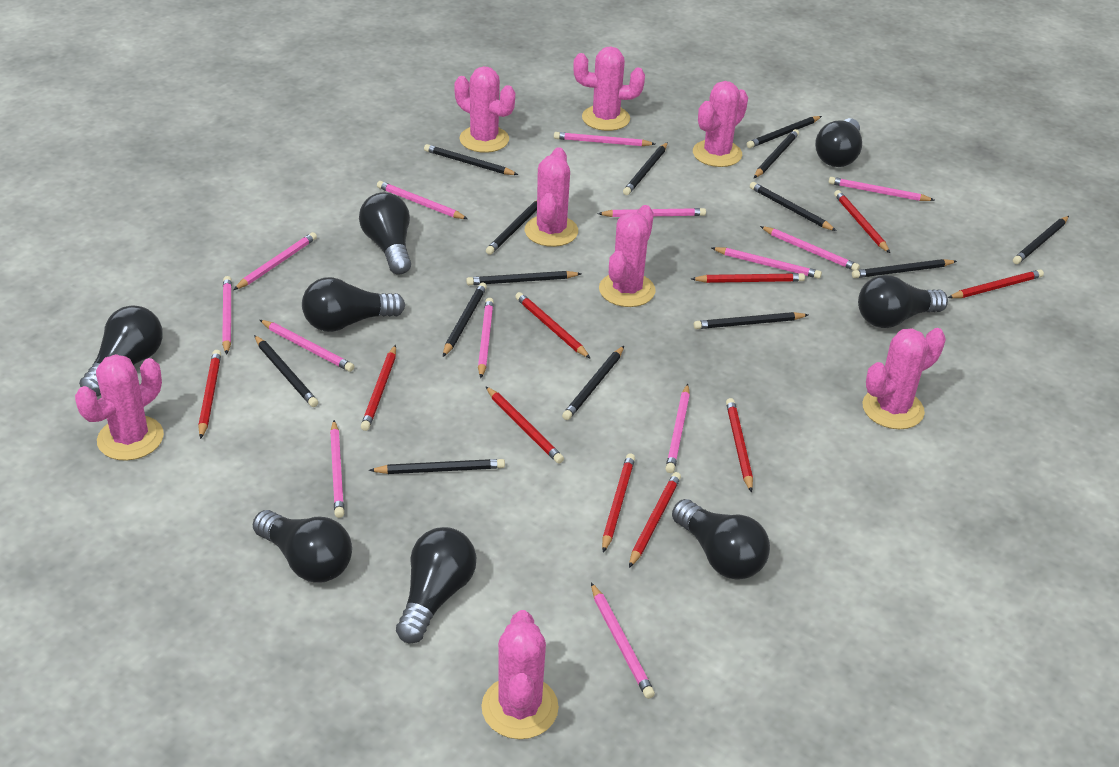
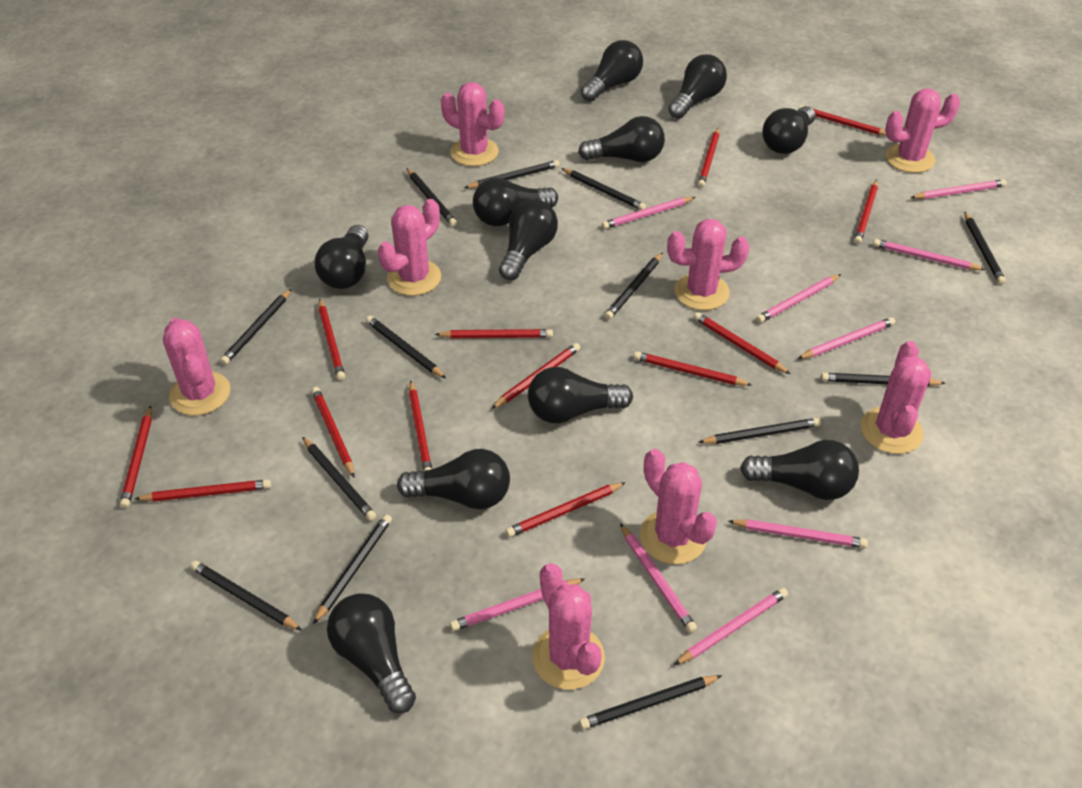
black light bulb: 8 -> 11
black pencil: 14 -> 13
pink pencil: 13 -> 9
red pencil: 10 -> 13

